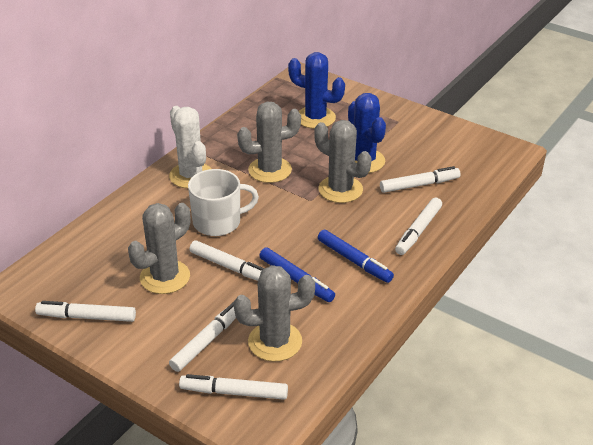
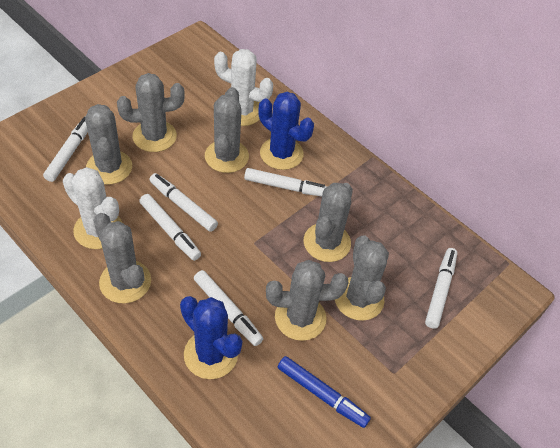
blue marker: 2 -> 1
grey cactus: 4 -> 7
white cactus: 1 -> 2
white mug: 1 -> 0

